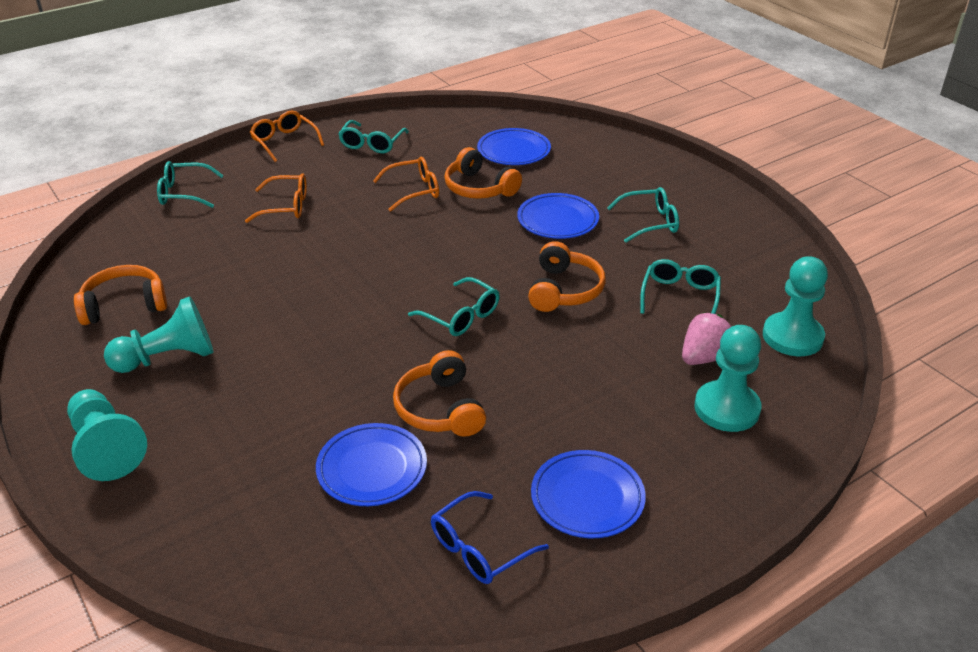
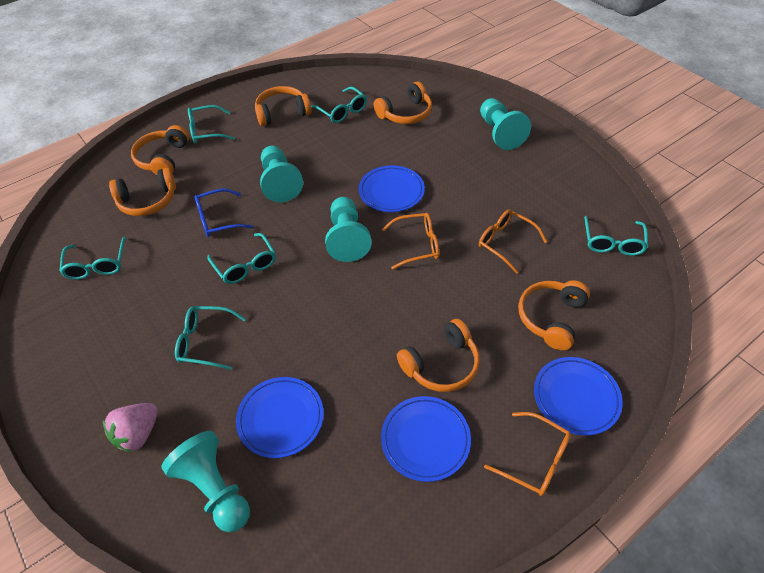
orange headphones: 4 -> 6
turquoise glasses: 5 -> 6

